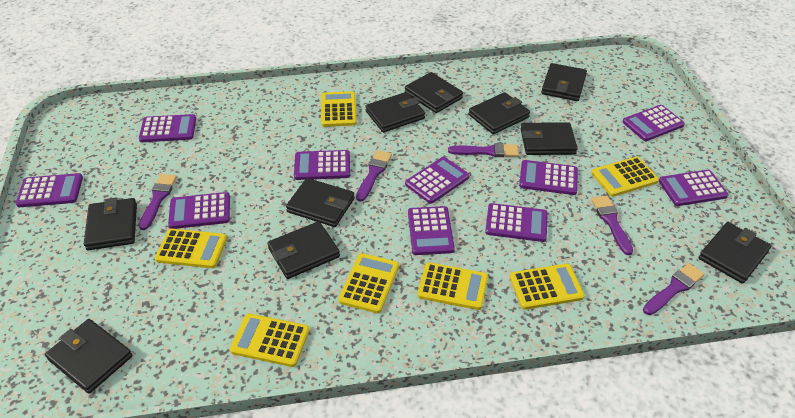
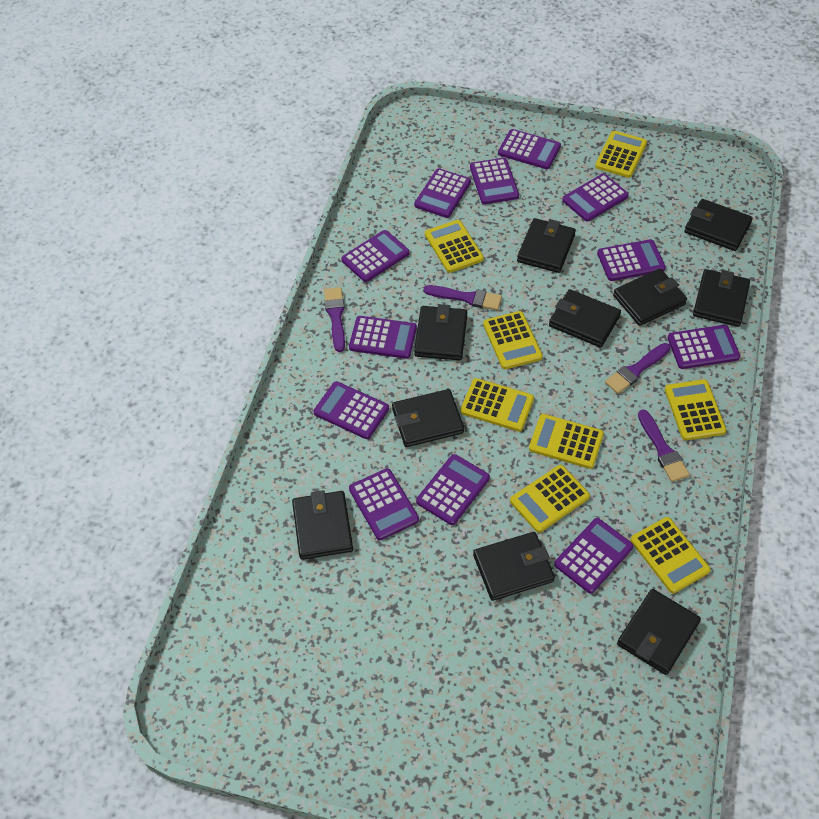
purple brush: 5 -> 4
purple calculator: 10 -> 12
yellow calculator: 7 -> 8

